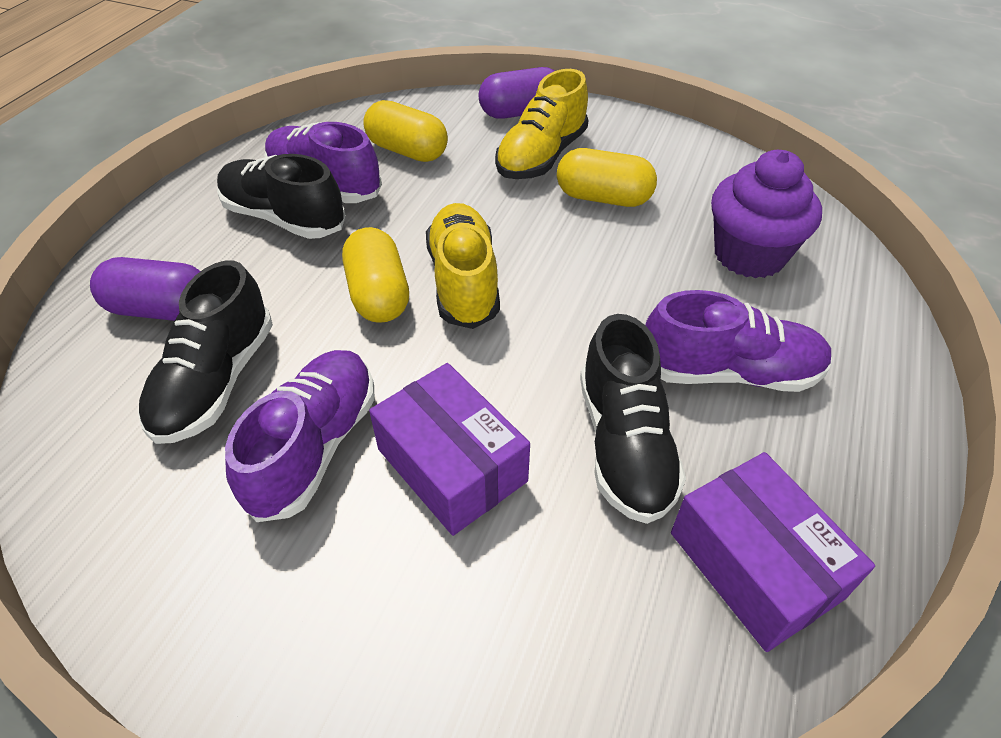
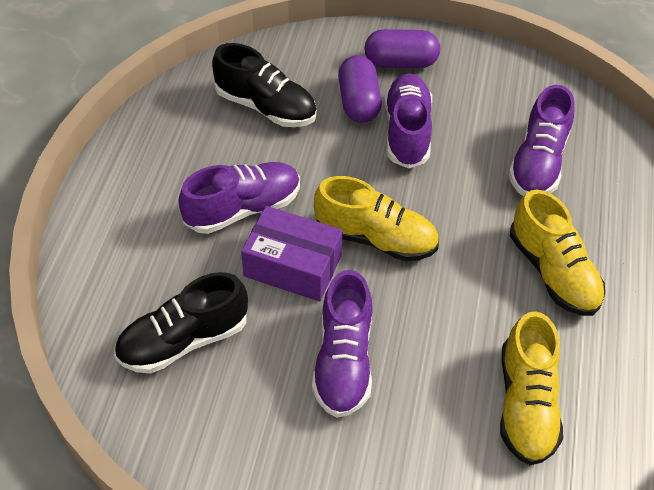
black shoe: 3 -> 2
purple box: 2 -> 1
purple cupcake: 1 -> 0
purple shoe: 3 -> 4
yellow capsule: 3 -> 0
yellow shoe: 2 -> 3

